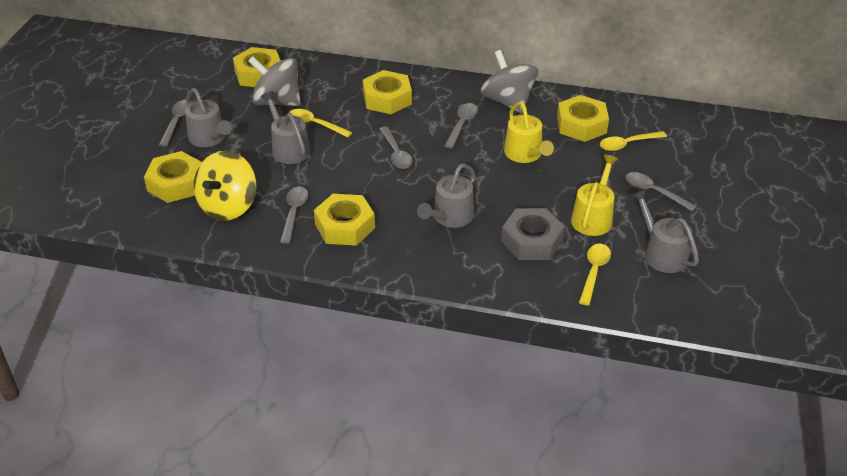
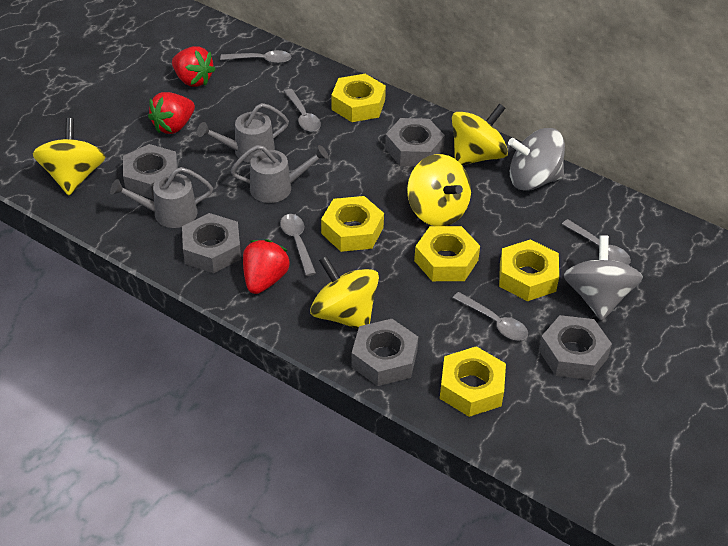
grey nut: 1 -> 5
grey watering can: 4 -> 3
red strawberry: 0 -> 3
yellow spinning top: 1 -> 4
yellow spoon: 3 -> 0
yellow watering can: 2 -> 0

